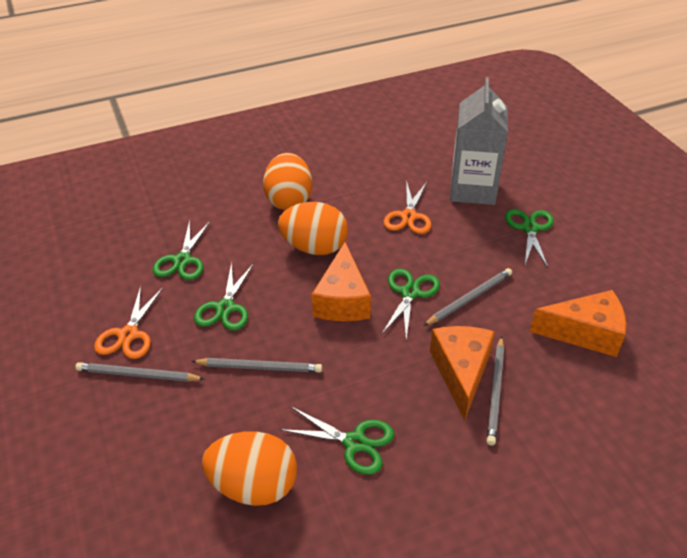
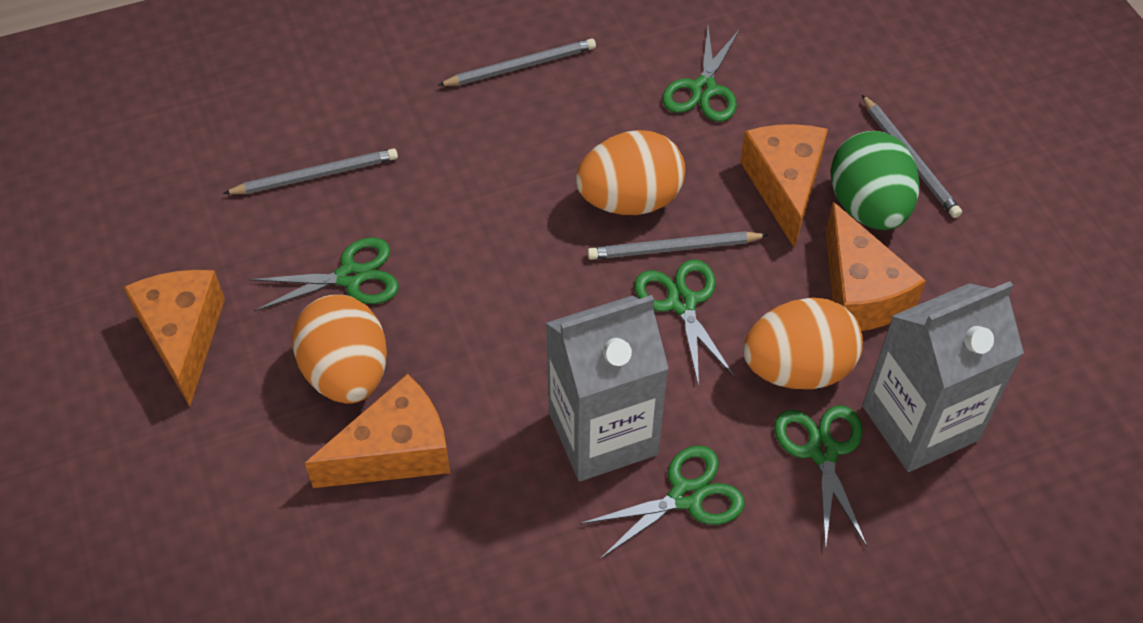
green egg: 0 -> 1
grey carton: 1 -> 2
orange cheese: 3 -> 4
orange scissors: 2 -> 0

